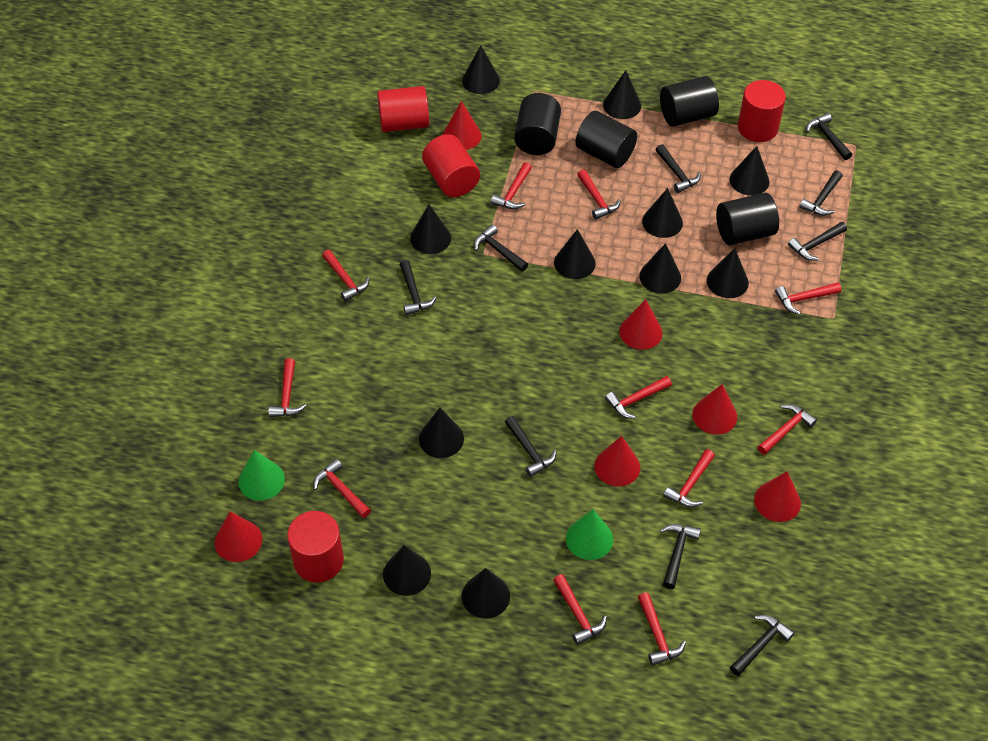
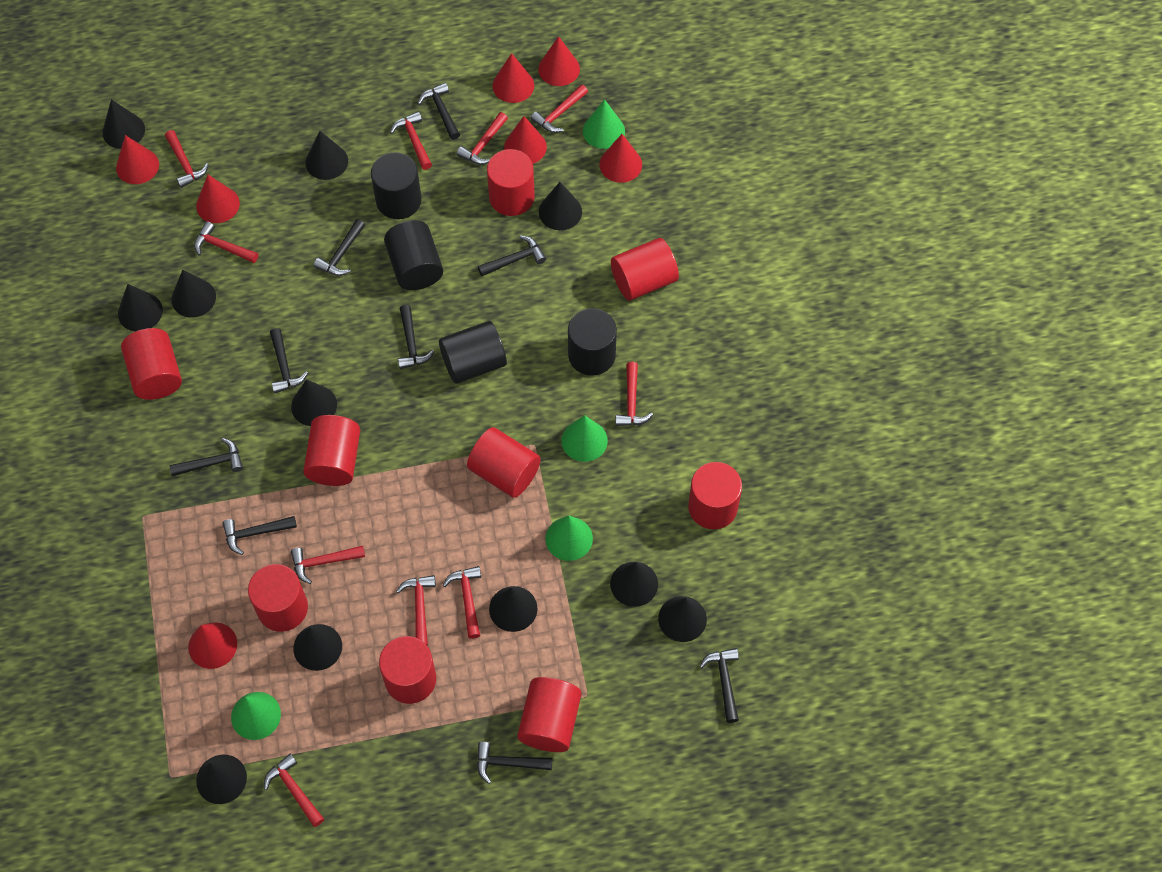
green cone: 2 -> 4
red cone: 6 -> 7
red cylinder: 4 -> 9
red hammer: 11 -> 10

